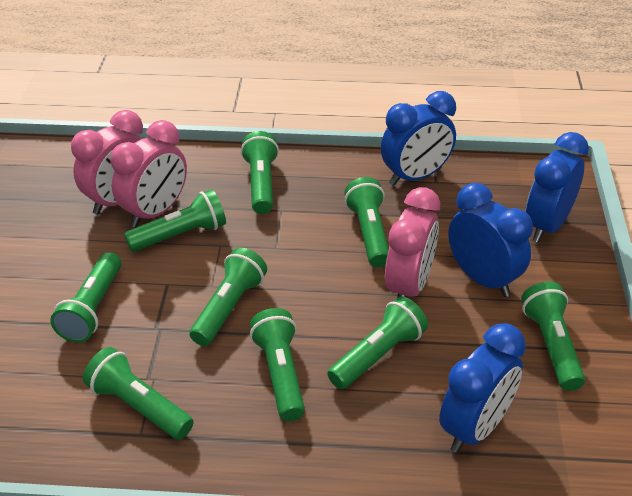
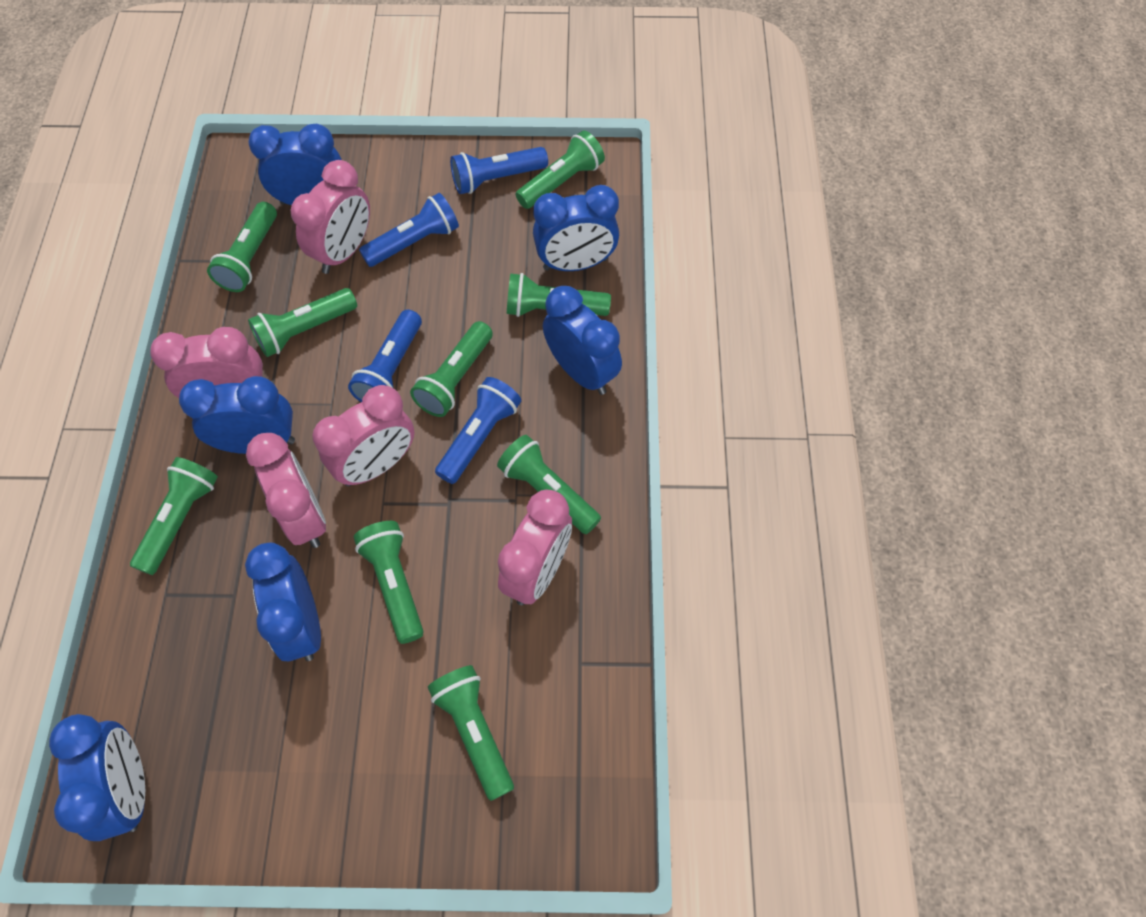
blue clock: 4 -> 6
blue flashlight: 0 -> 4
pink clock: 3 -> 5

